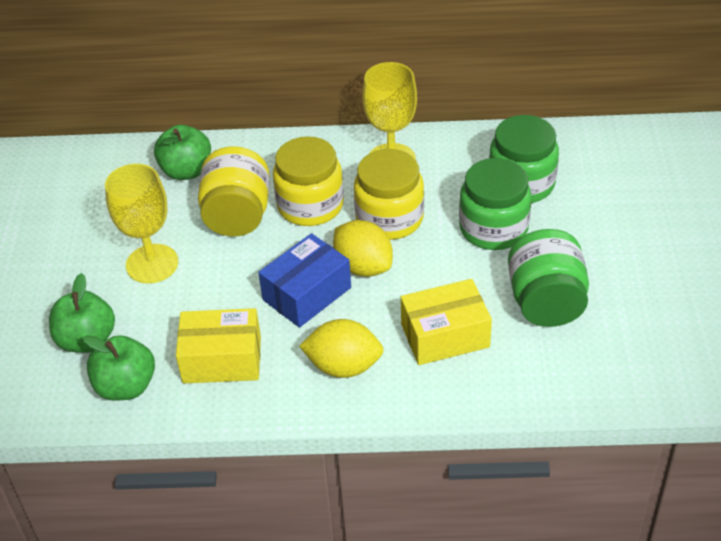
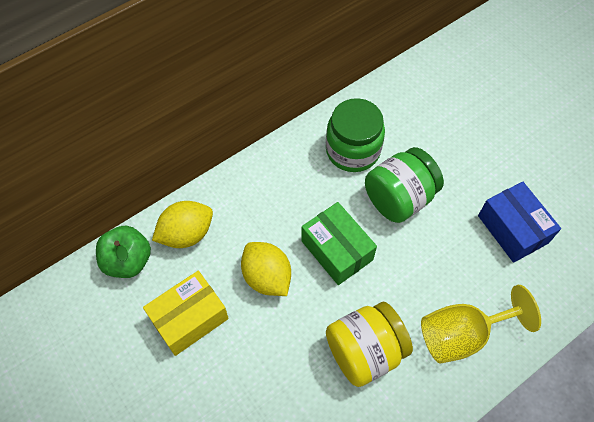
green apple: 3 -> 1
green box: 0 -> 1
green jar: 3 -> 2
yellow box: 2 -> 1
yellow goblet: 2 -> 1
yellow jar: 3 -> 1

